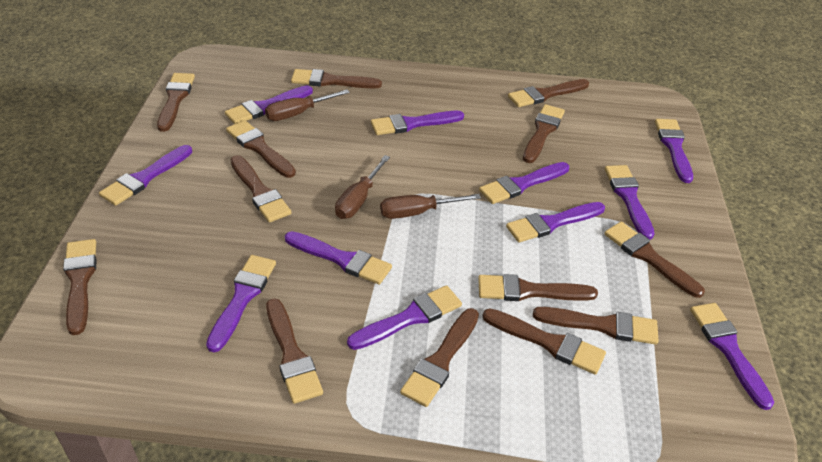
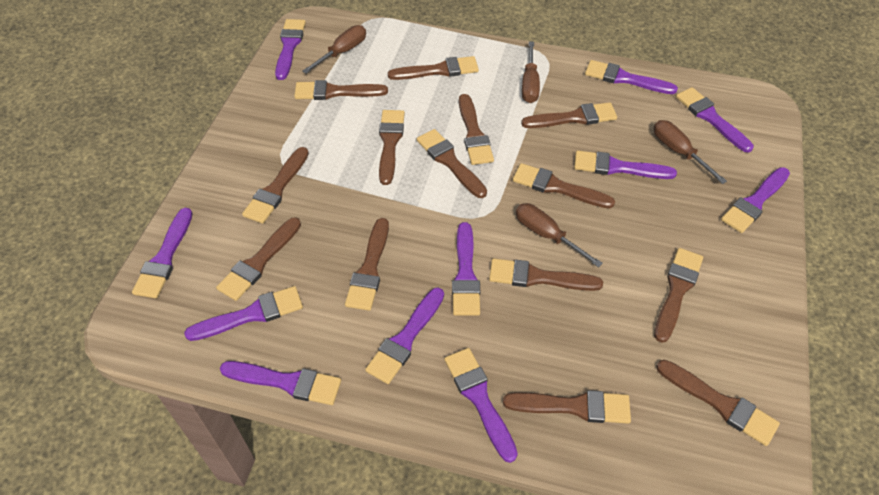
brown brush: 13 -> 14
brown screwdriver: 3 -> 4

